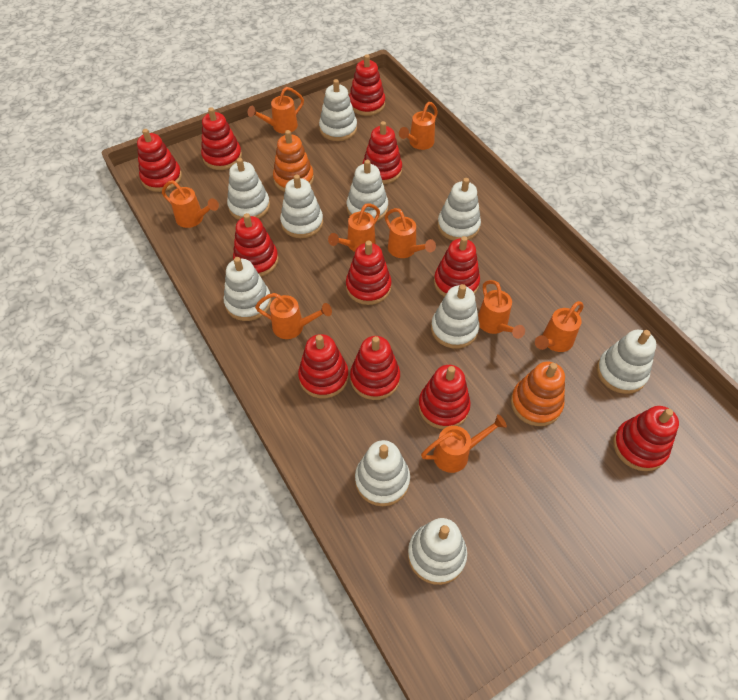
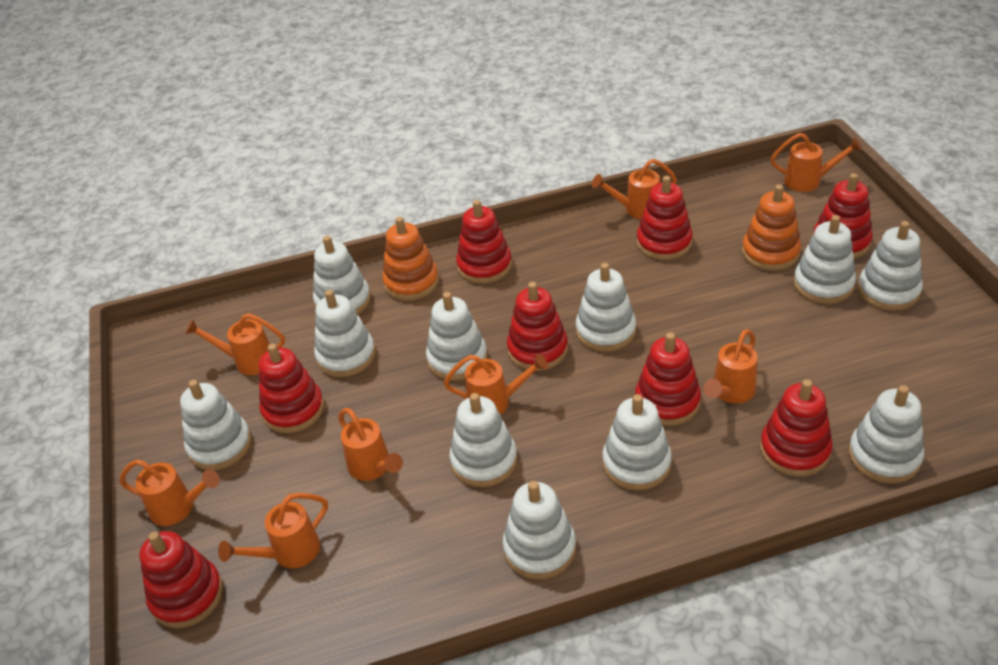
orange watering can: 9 -> 8
red stacking toy: 11 -> 8
white stacking toy: 10 -> 11

